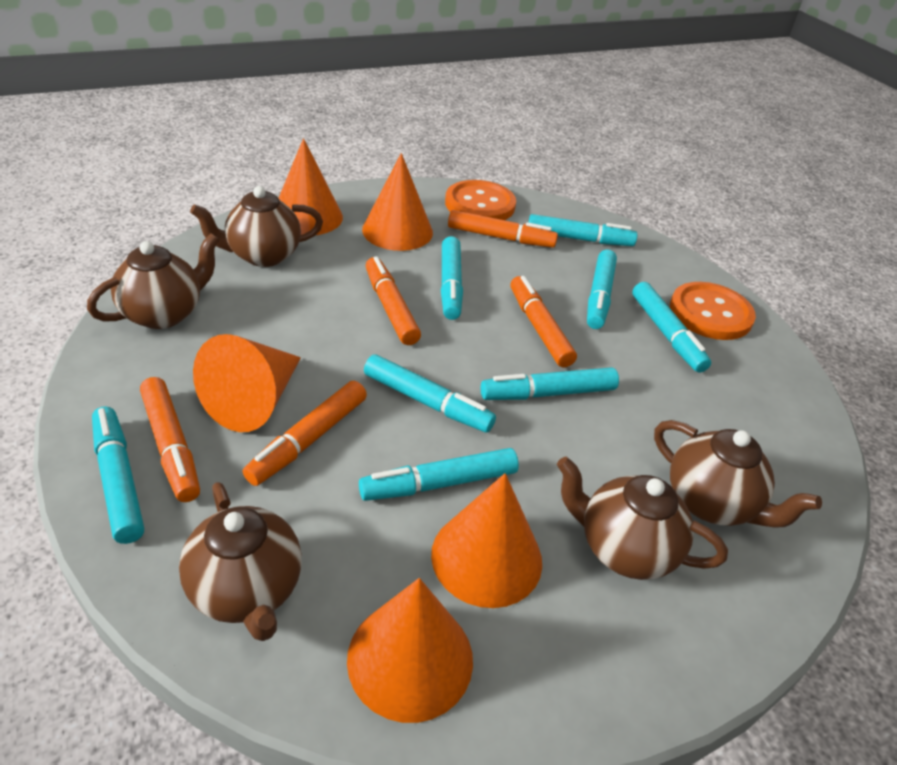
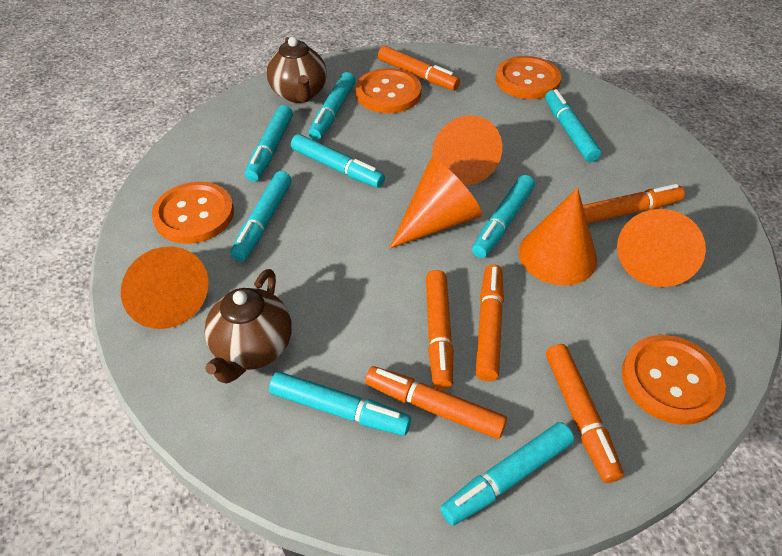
brown teapot: 5 -> 2
orange button: 2 -> 4
orange marker: 5 -> 6

